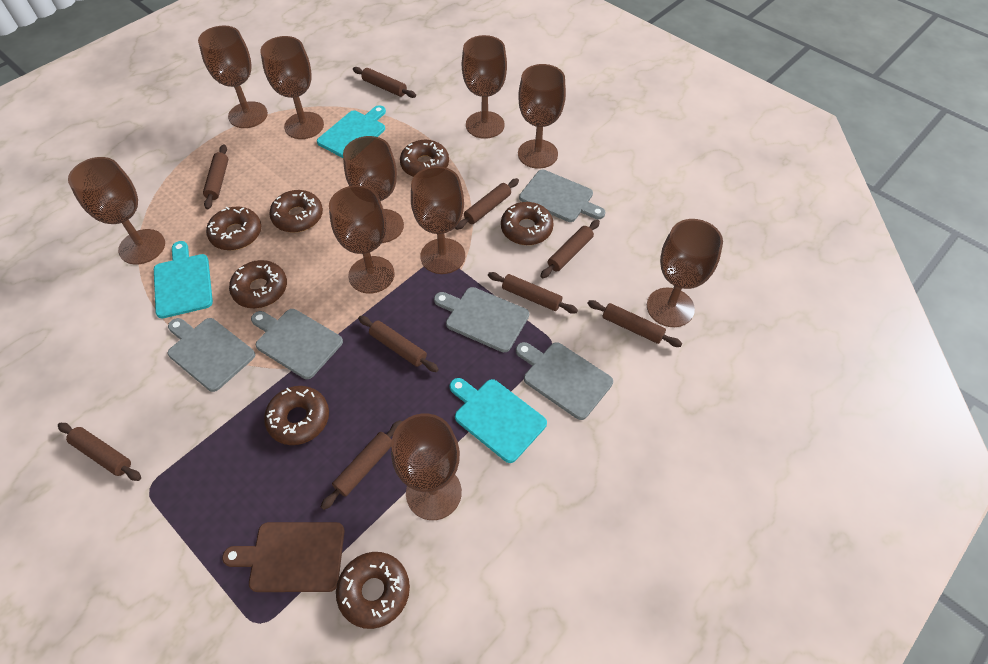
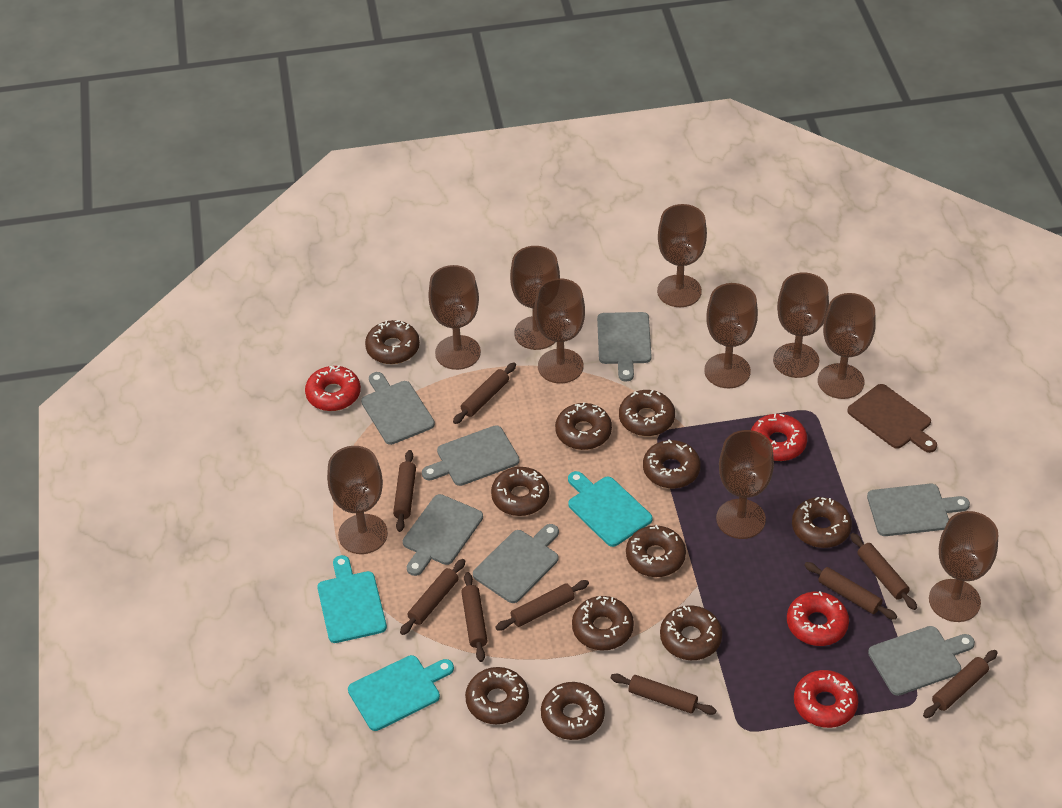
brown donut: 7 -> 11
grey cutting board: 5 -> 7
red donut: 0 -> 4

